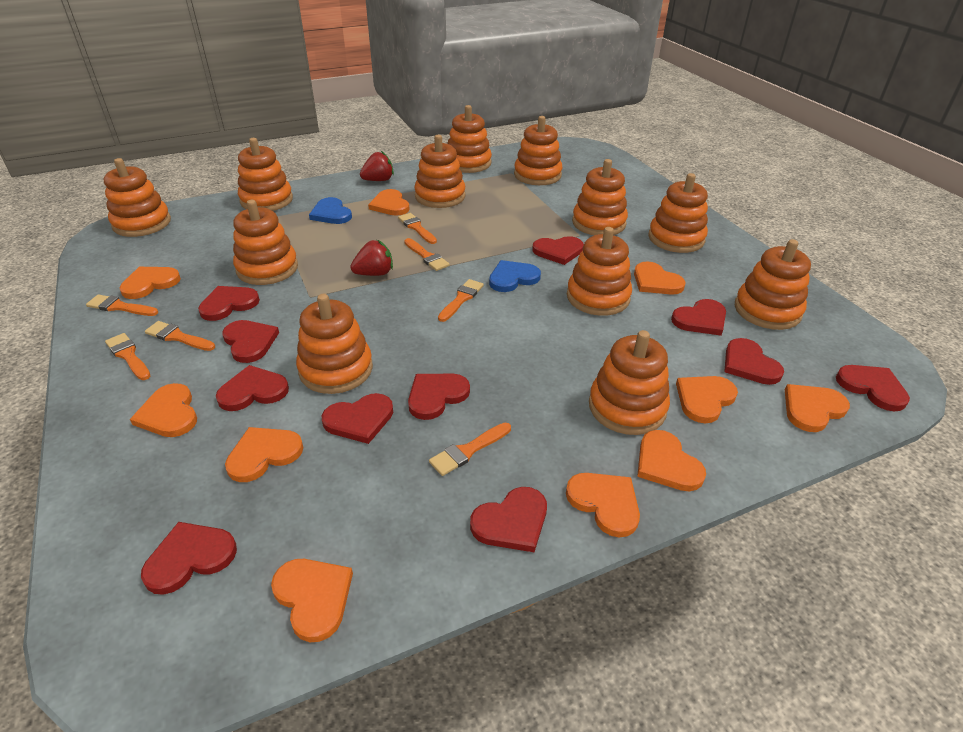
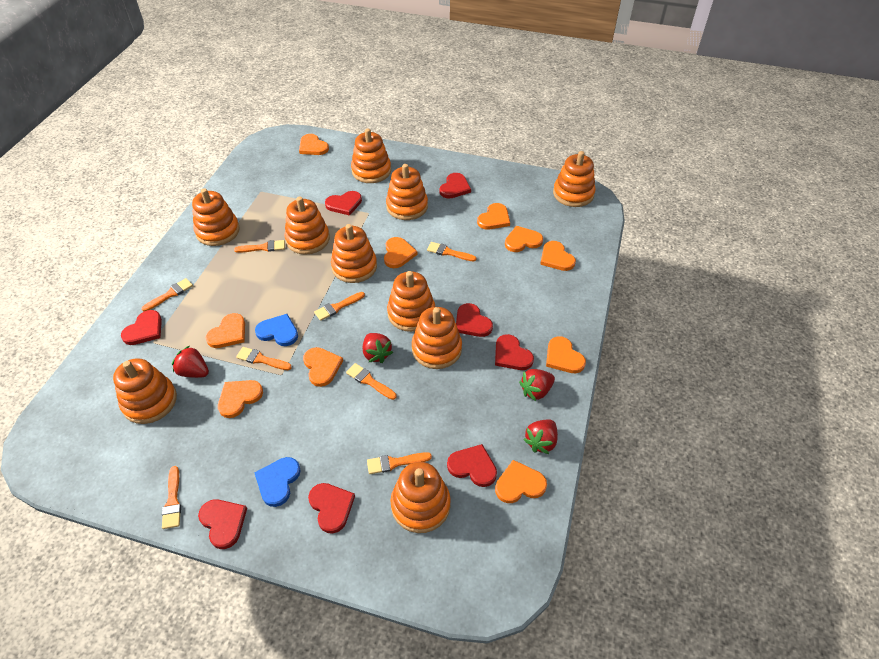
orange brush: 7 -> 8
orange stacking toy: 12 -> 10
red heart: 11 -> 8
red strawberry: 2 -> 4

